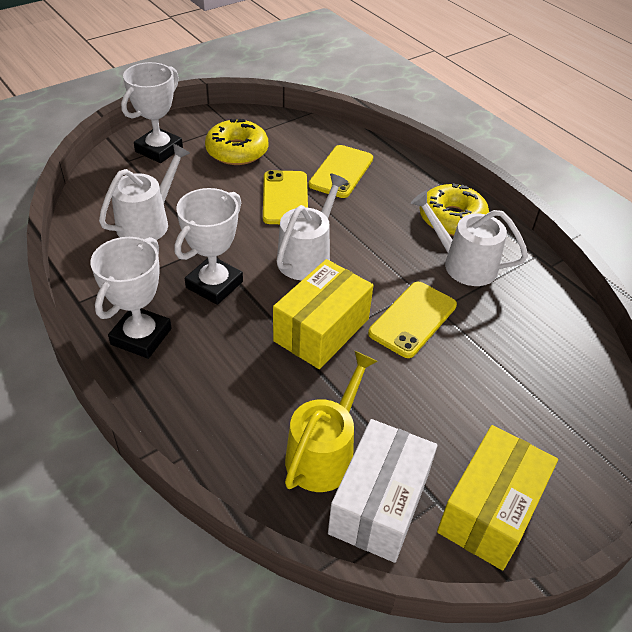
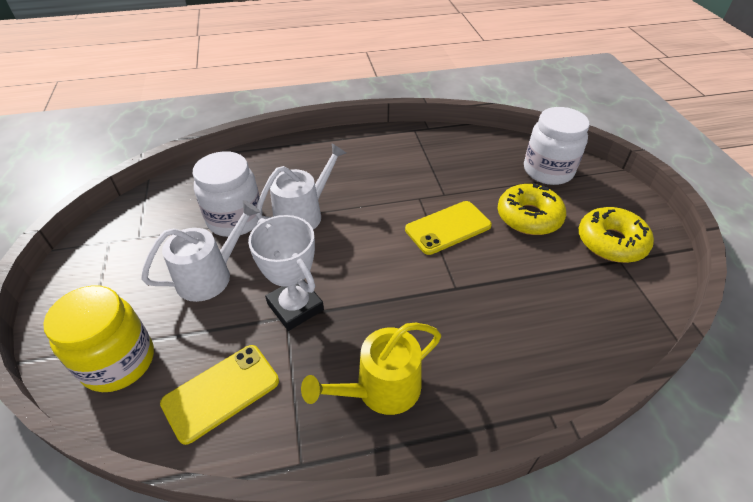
white box: 1 -> 0
white jar: 0 -> 2
white trophy: 3 -> 1
white watering can: 3 -> 2
yellow box: 2 -> 0
yellow jar: 0 -> 1
yellow phone: 3 -> 2

